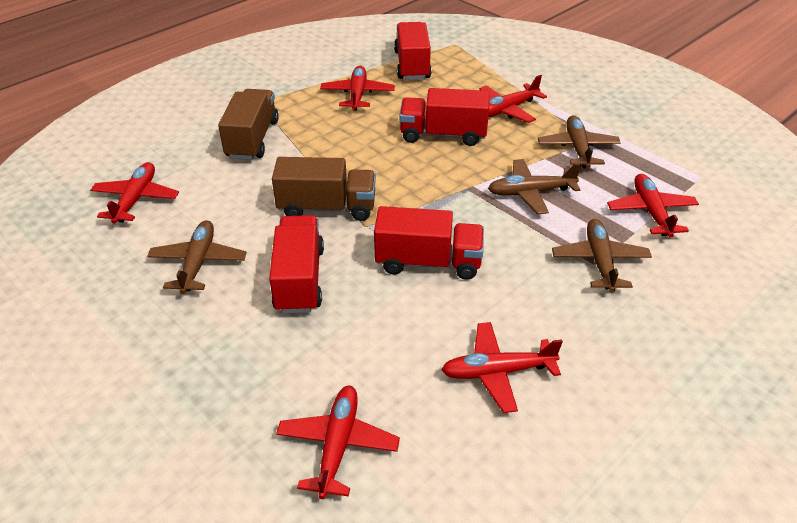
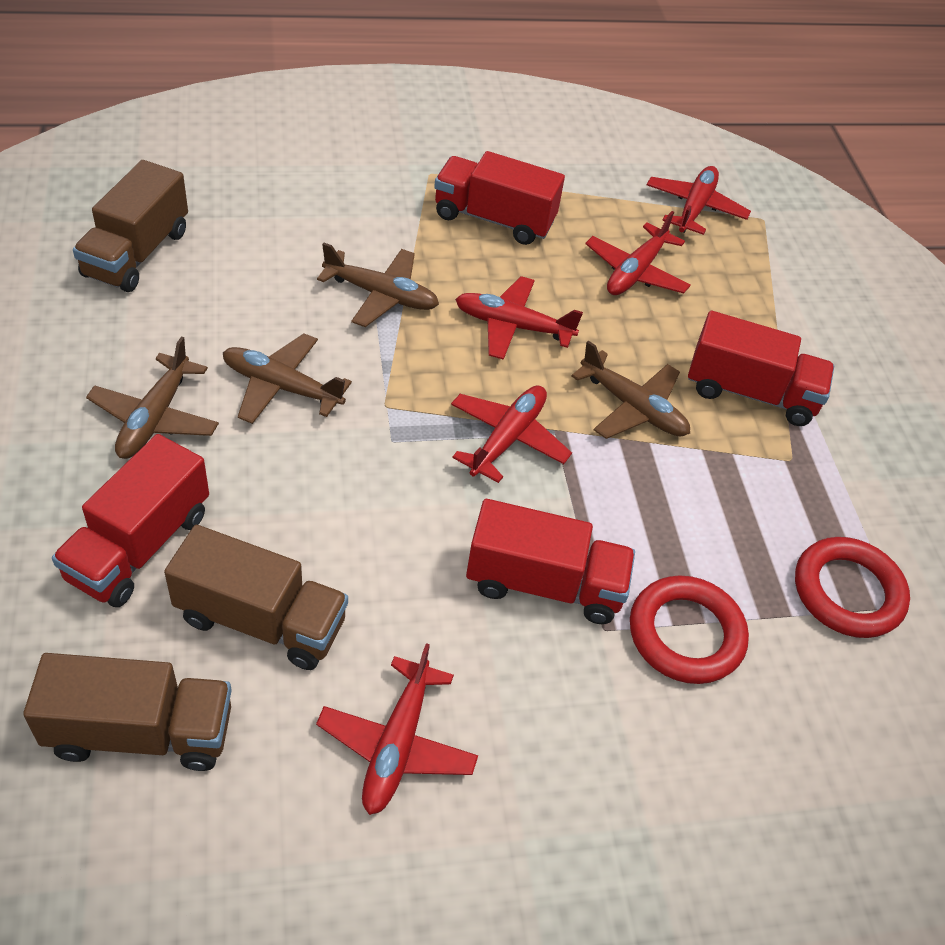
brown truck: 2 -> 3
red plane: 6 -> 5
red ring: 0 -> 2

